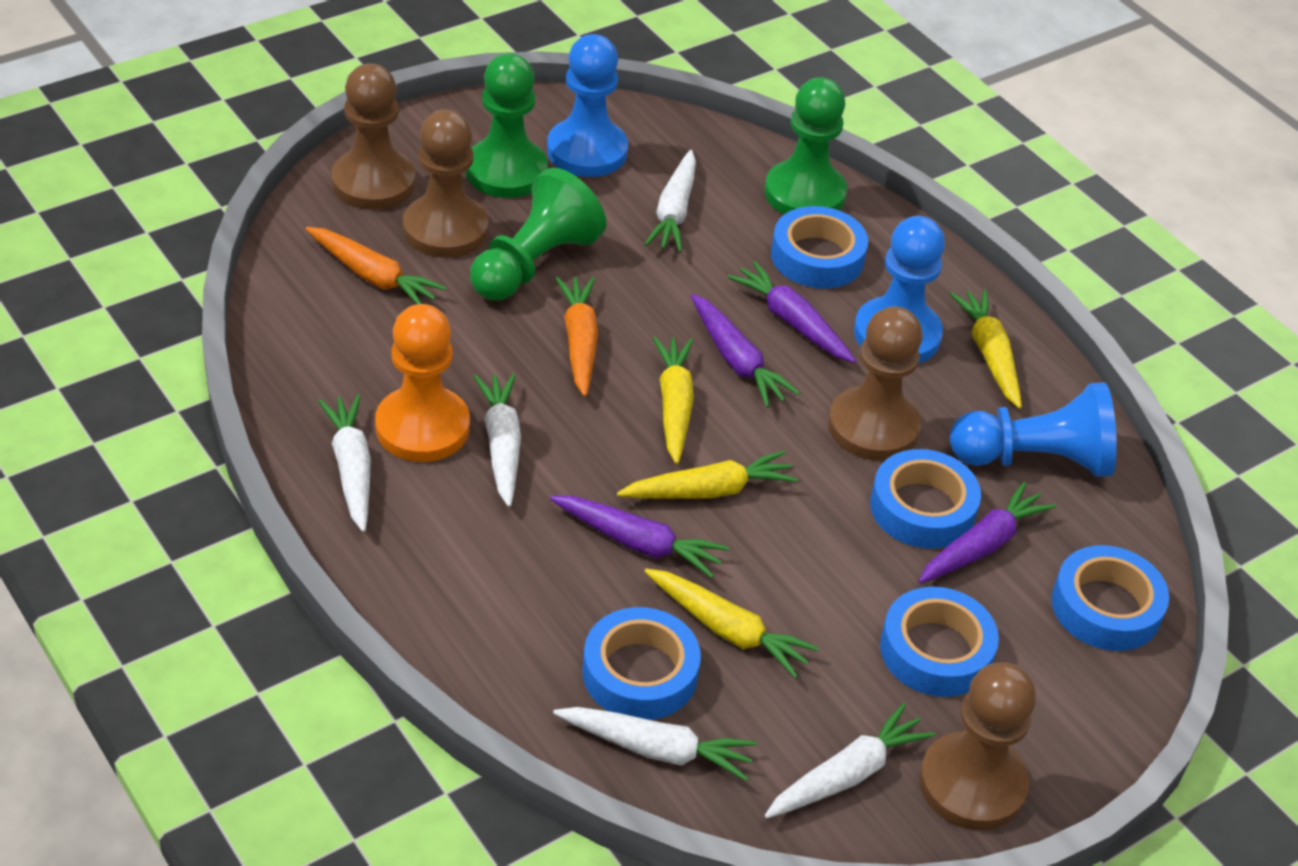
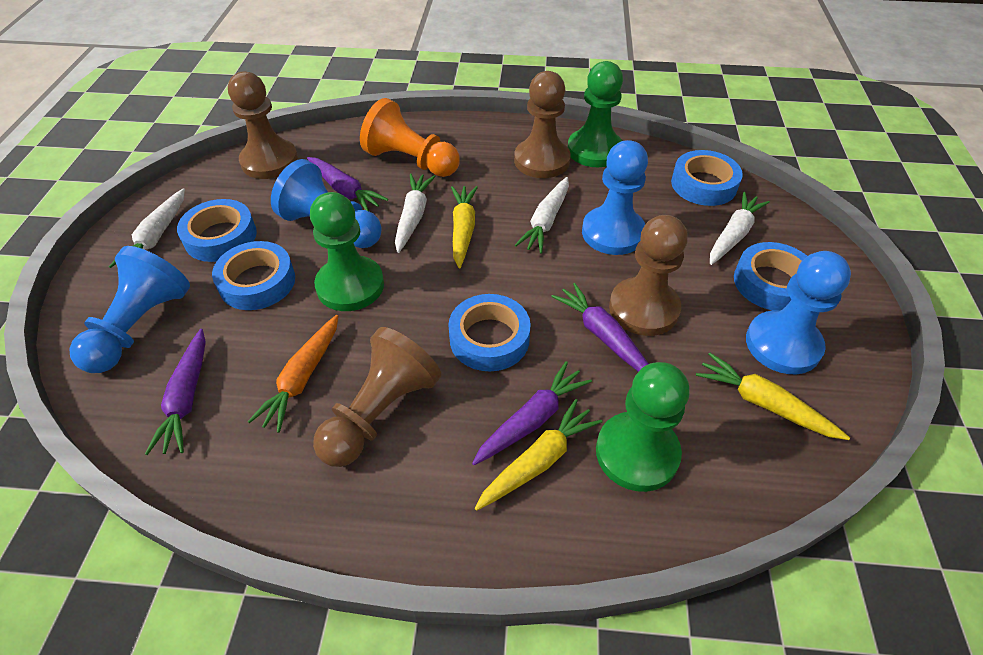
blue pawn: 3 -> 4
orange carrot: 2 -> 1
white carrot: 5 -> 4
yellow carrot: 4 -> 3

